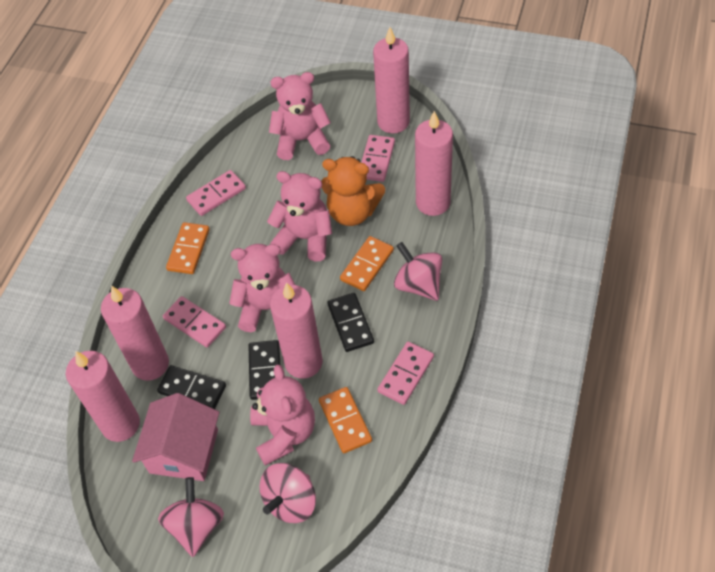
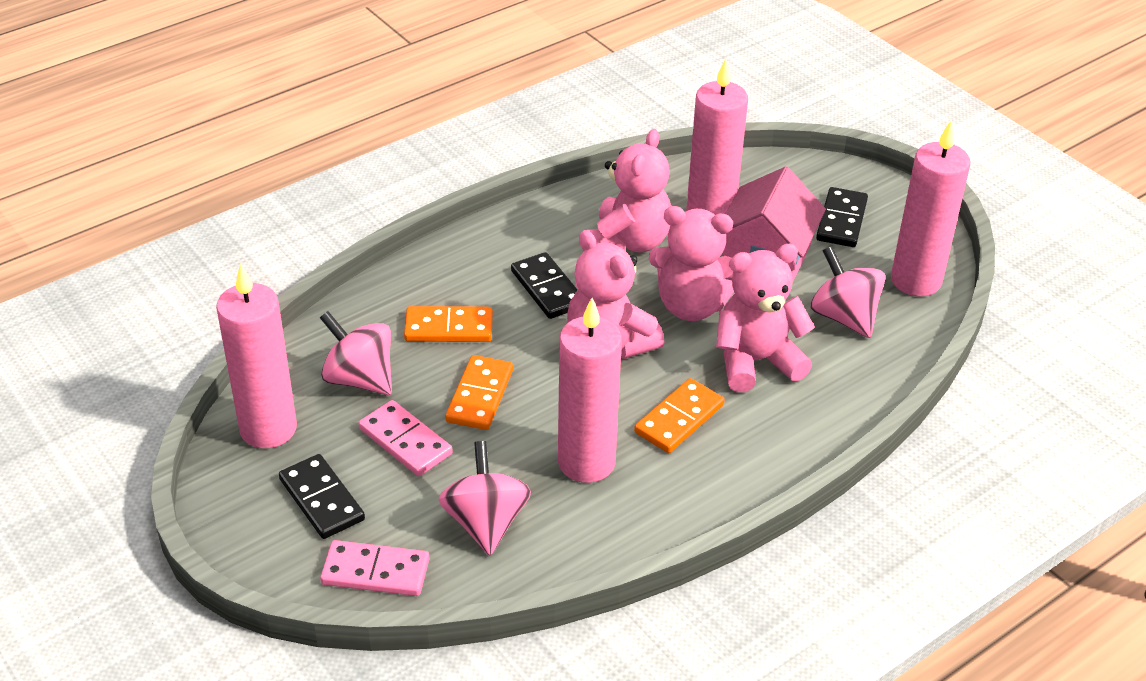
orange teddy bear: 1 -> 0
pink candle: 5 -> 4
pink domino: 4 -> 2

